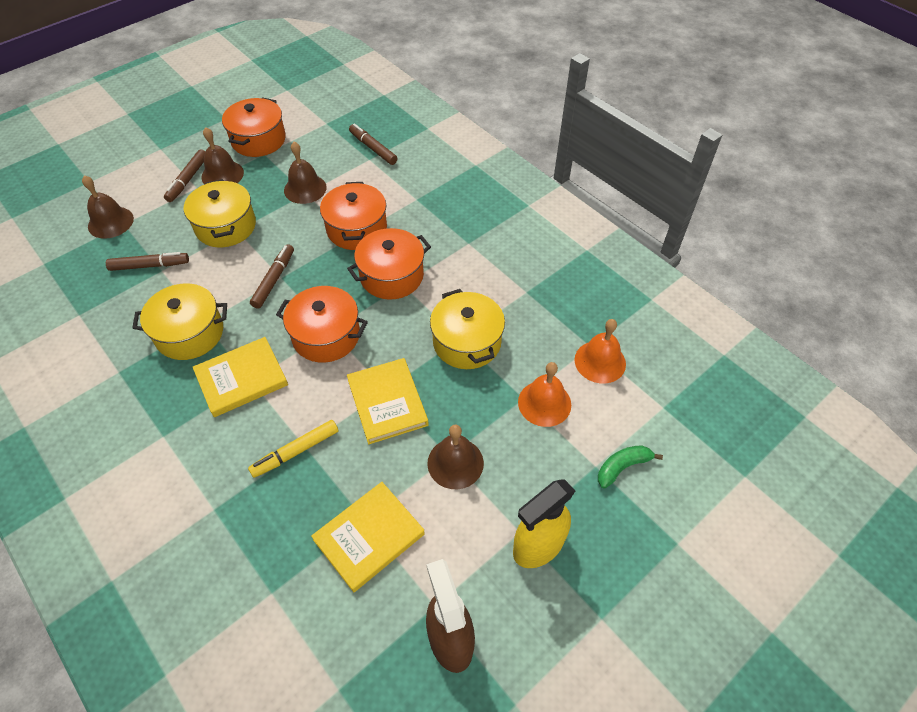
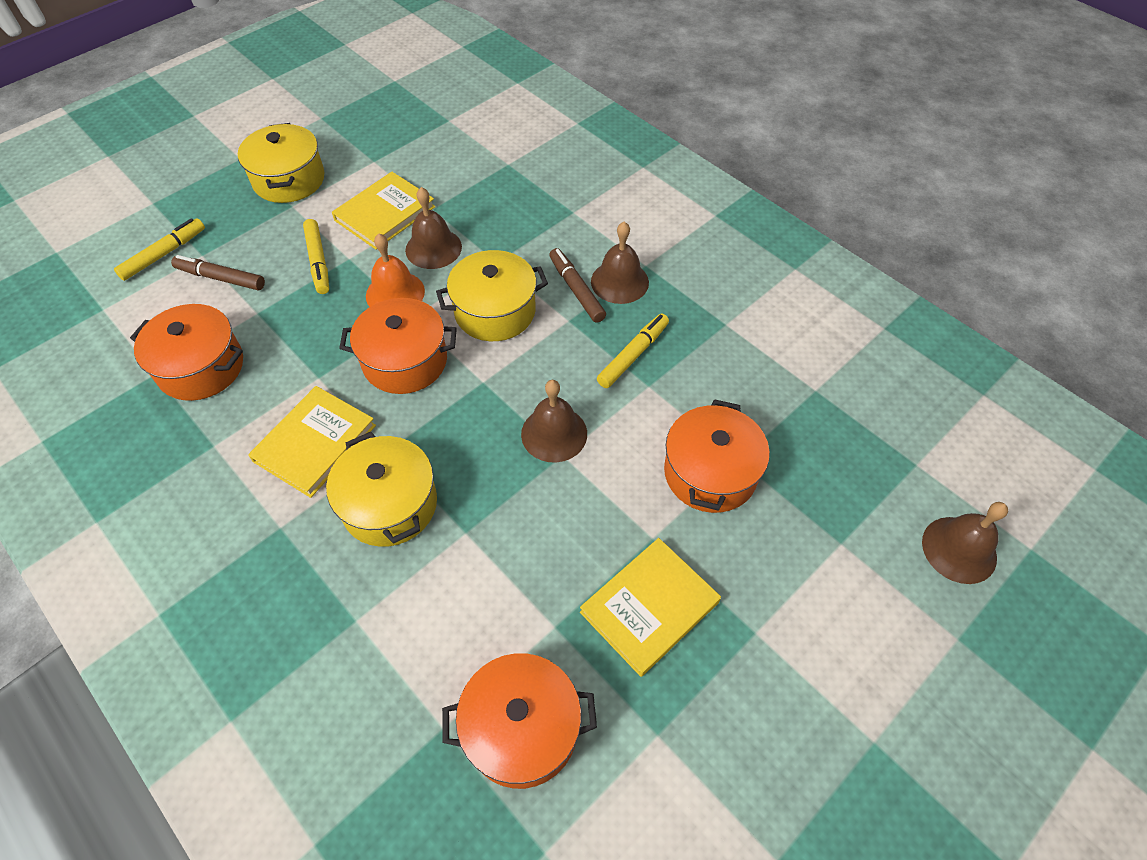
brown marker: 4 -> 2
brown spray bottle: 1 -> 0
green banana: 1 -> 0
orange bell: 2 -> 1
yellow marker: 1 -> 3
yellow spray bottle: 1 -> 0

